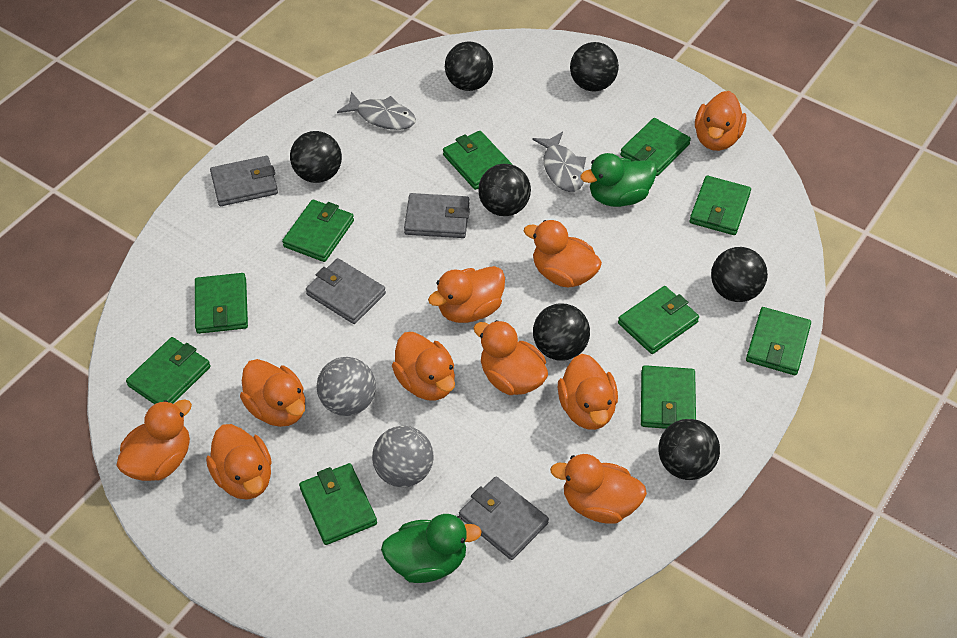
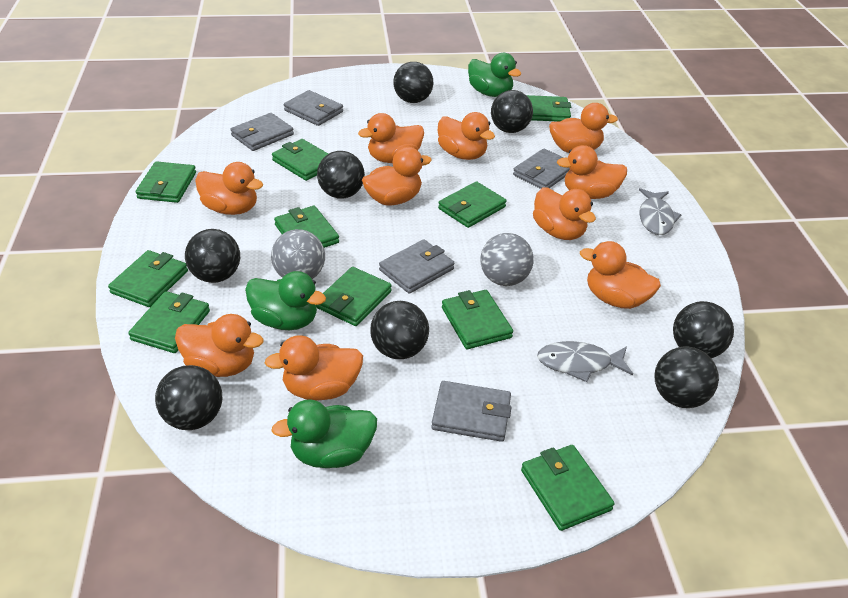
black ball: 7 -> 8
green duck: 2 -> 3
grey wallet: 4 -> 5

